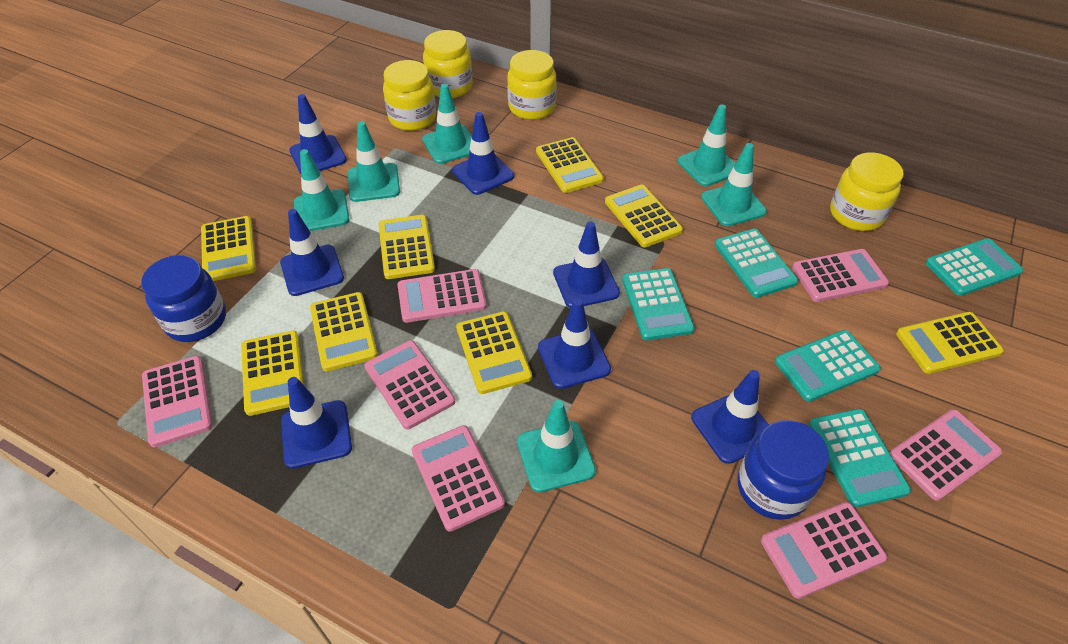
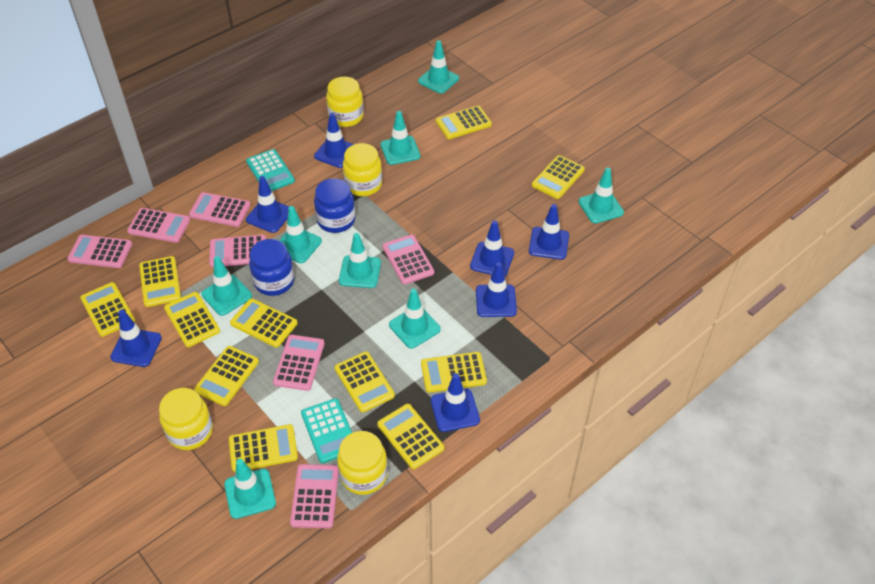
turquoise calculator: 5 -> 2
turquoise traffic cone: 6 -> 8
yellow calculator: 8 -> 11

